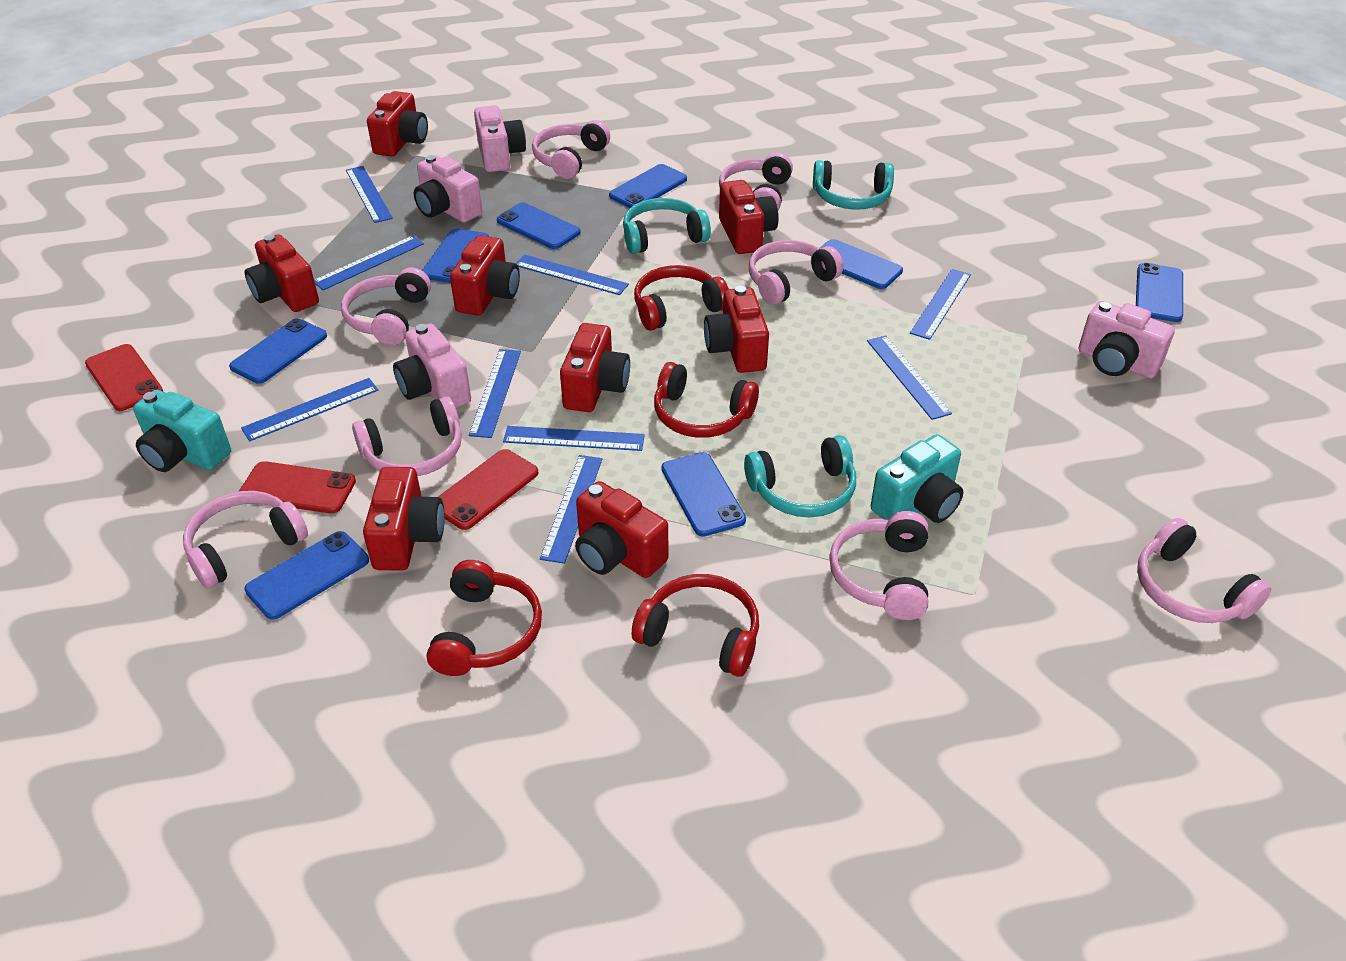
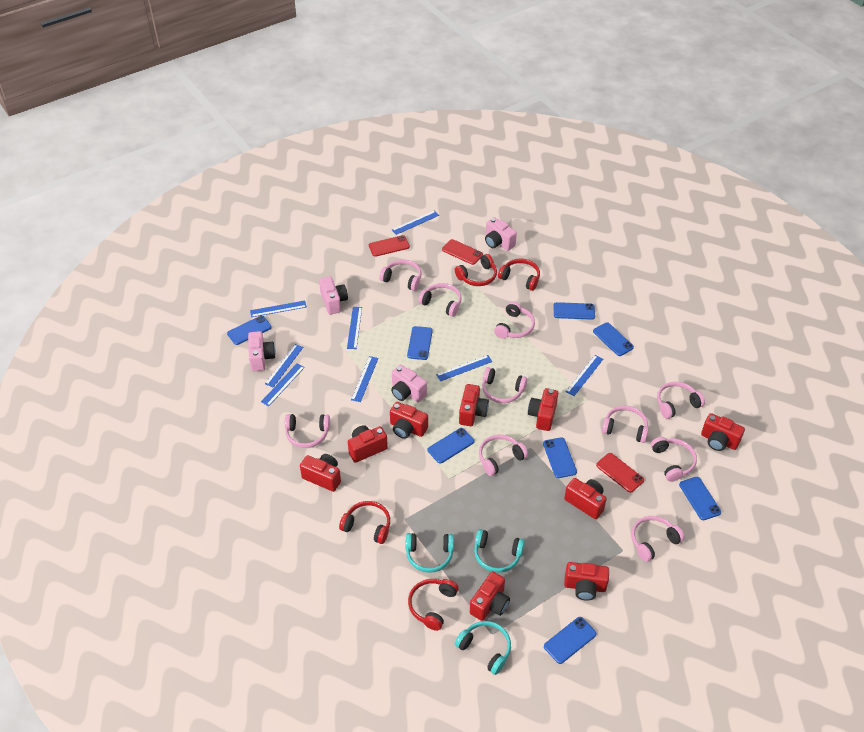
blue ruler: 9 -> 8
pink headphones: 8 -> 10
red camera: 8 -> 9
turquoise camera: 2 -> 0

